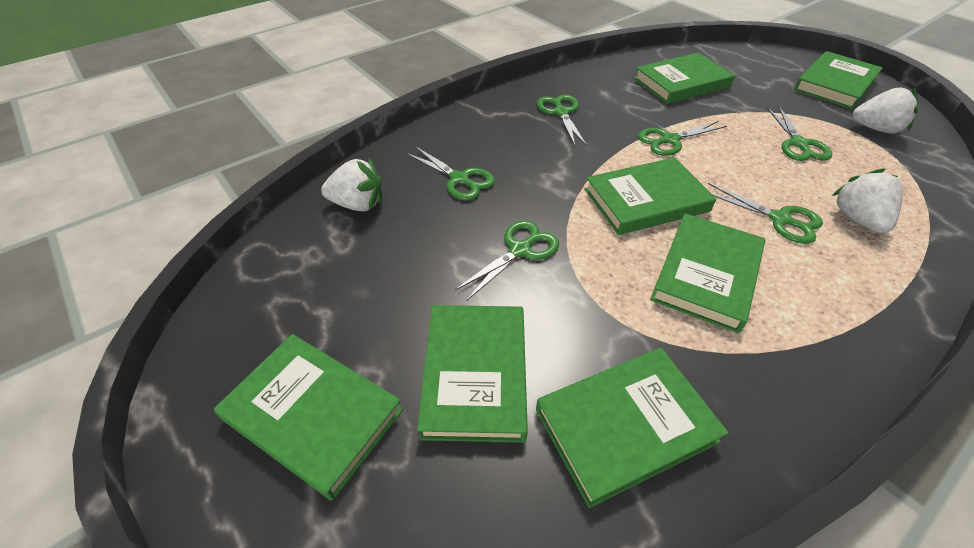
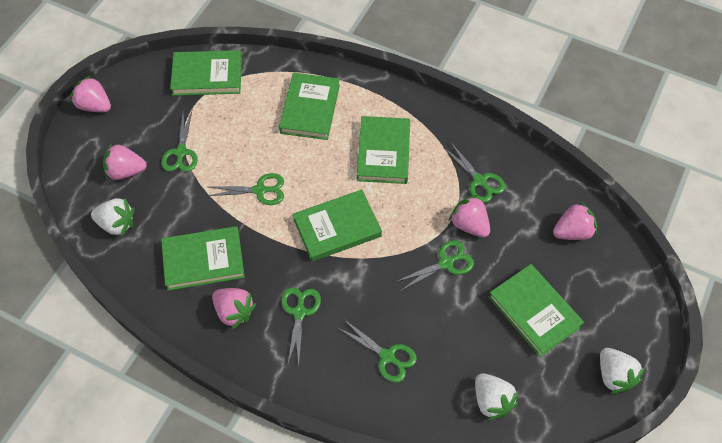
green book: 7 -> 6
pink strawberry: 0 -> 5

